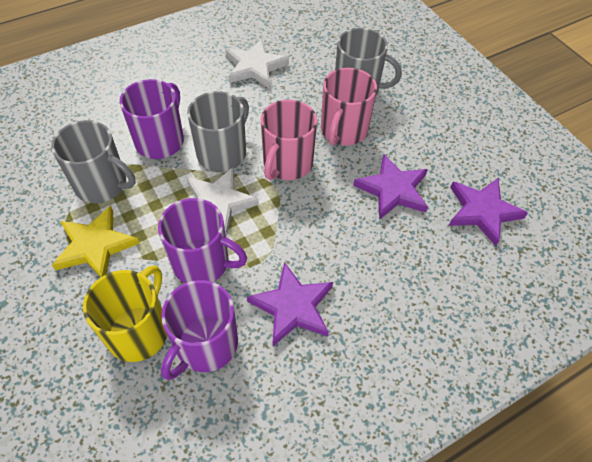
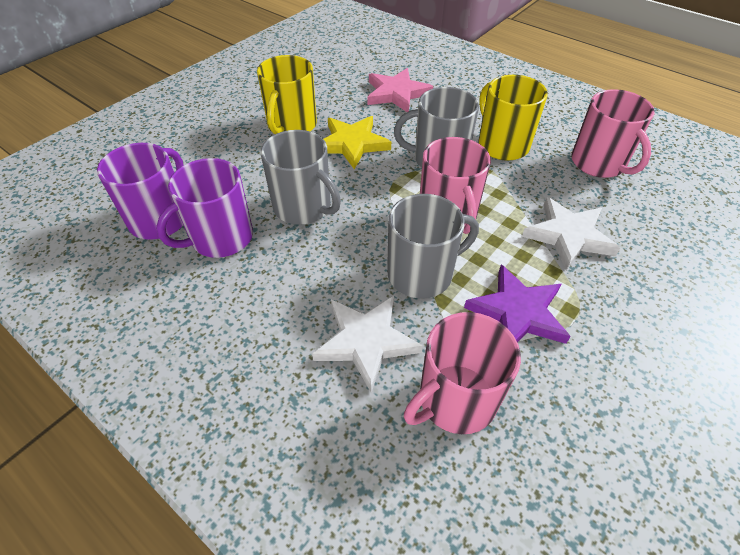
pink mug: 2 -> 3
pink star: 0 -> 1
purple mug: 3 -> 2
purple star: 3 -> 1
yellow mug: 1 -> 2

